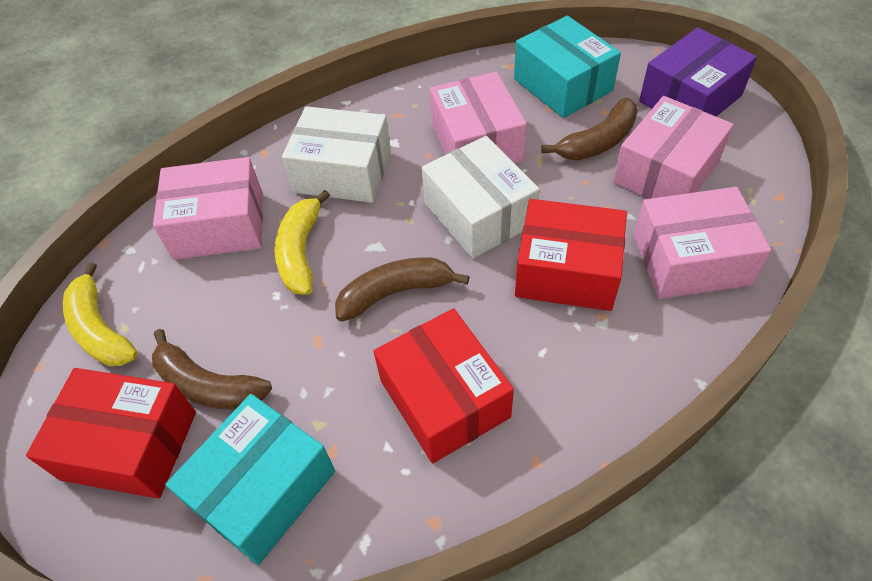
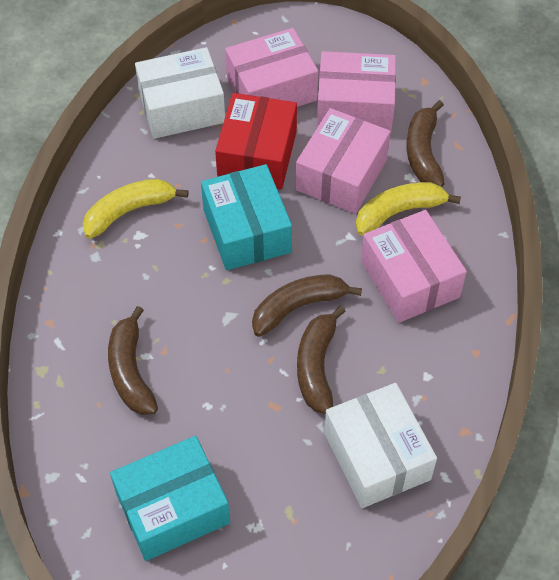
brown banana: 3 -> 4
purple box: 1 -> 0
red box: 3 -> 1

